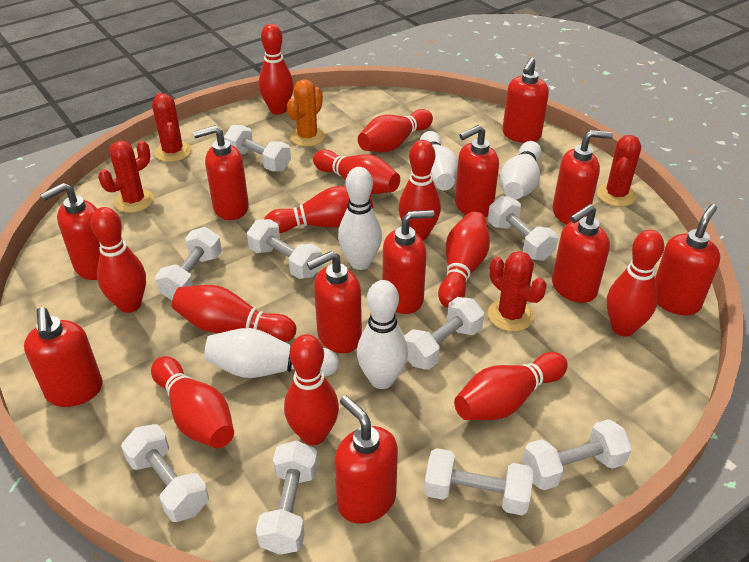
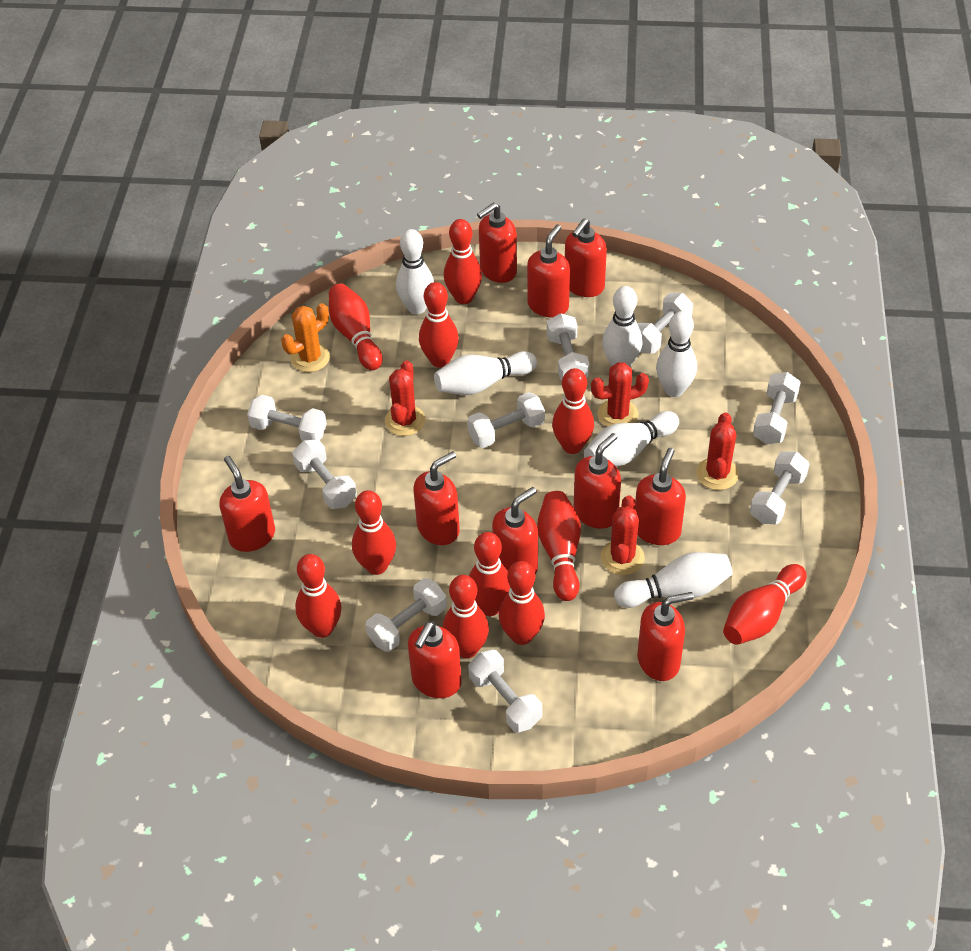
red bowling pin: 12 -> 11
red soap dispenser: 11 -> 10
white bowling pin: 5 -> 6

